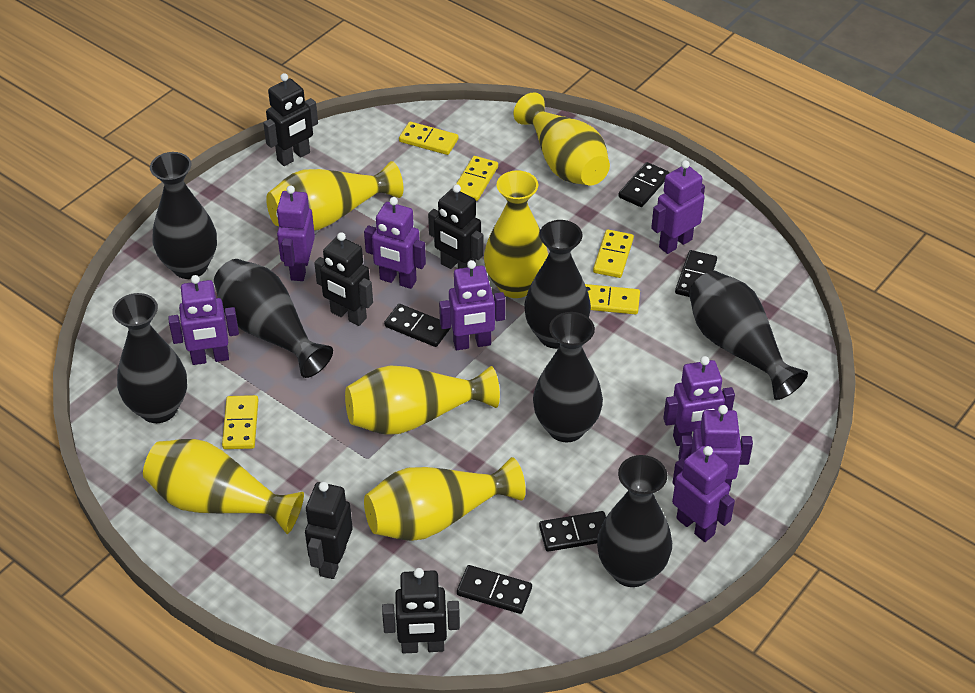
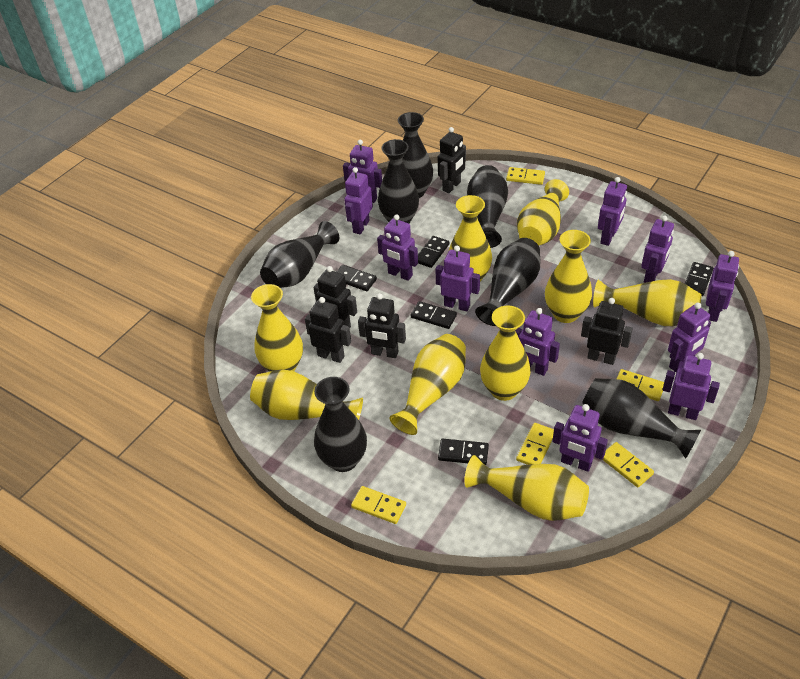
purple robot: 8 -> 11
yellow vase: 6 -> 9

